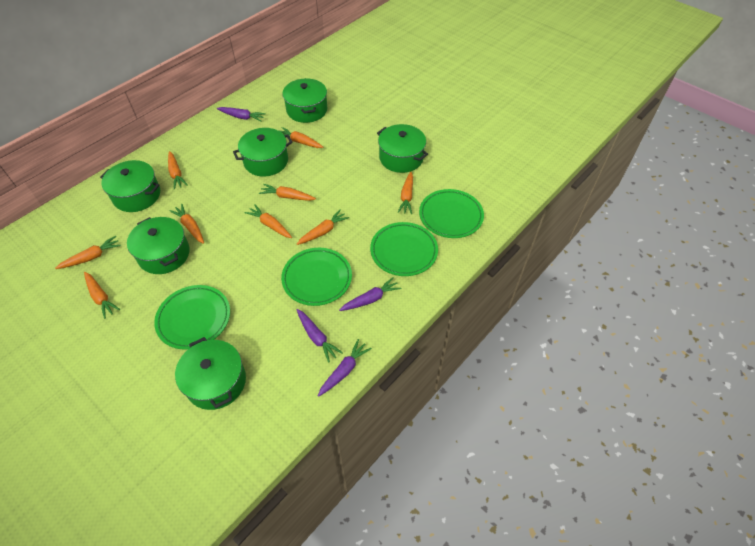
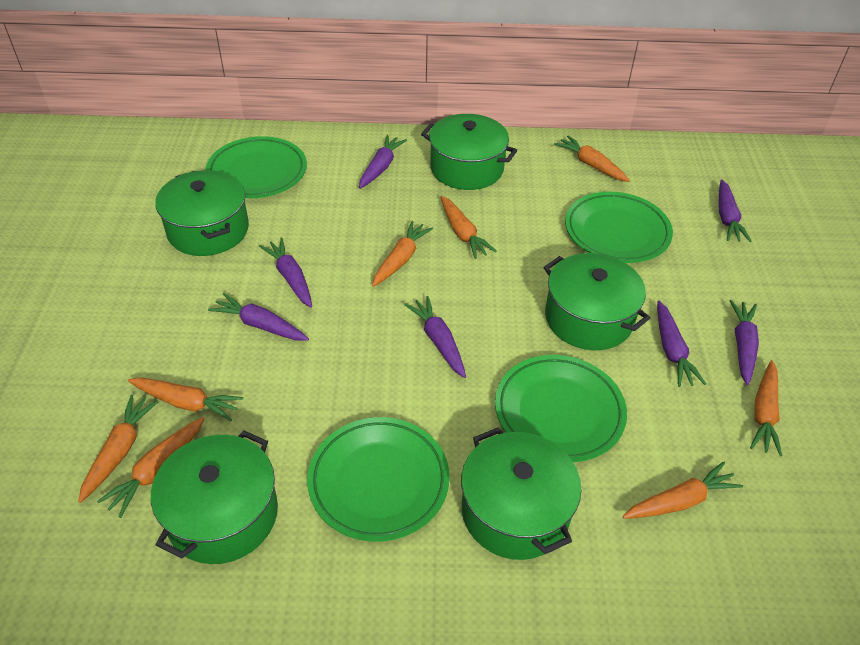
green pot: 6 -> 5
orange carrot: 9 -> 8
purple carrot: 4 -> 7

